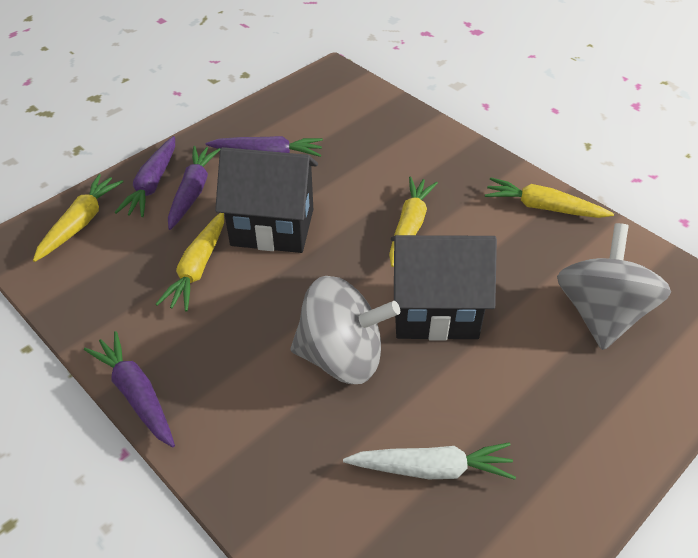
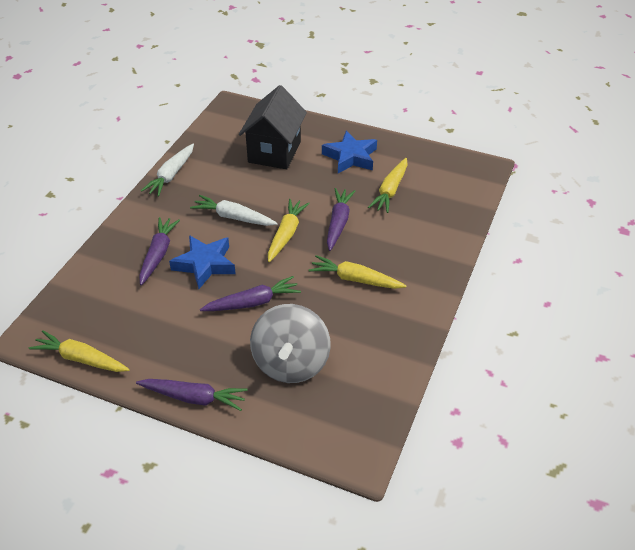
black house: 2 -> 1
blue star: 0 -> 2
grey spinning top: 2 -> 1
white carrot: 1 -> 2

